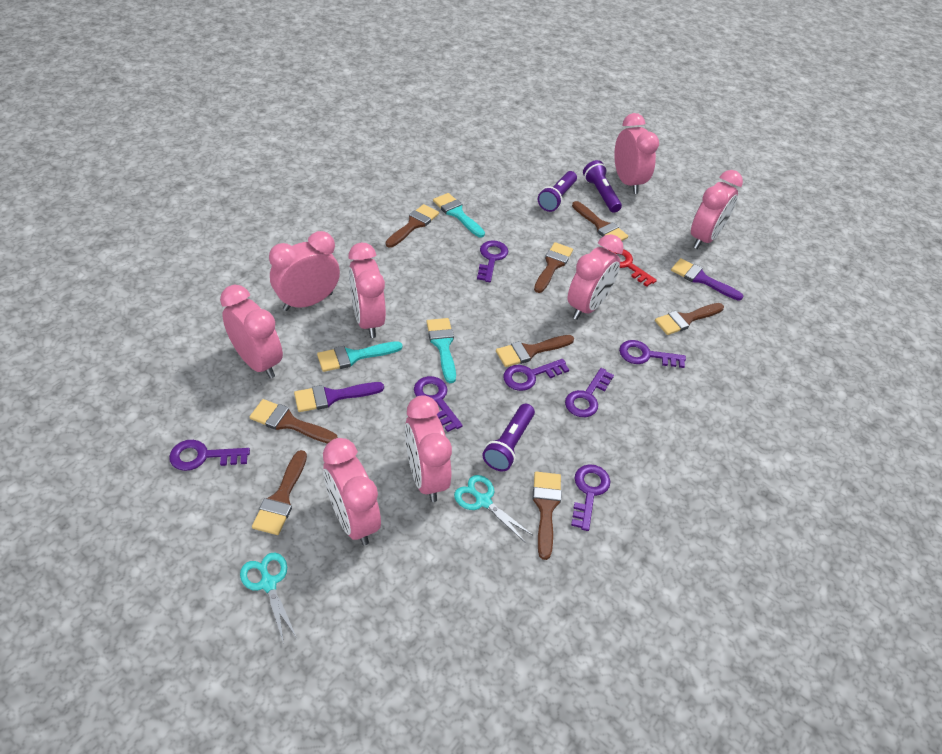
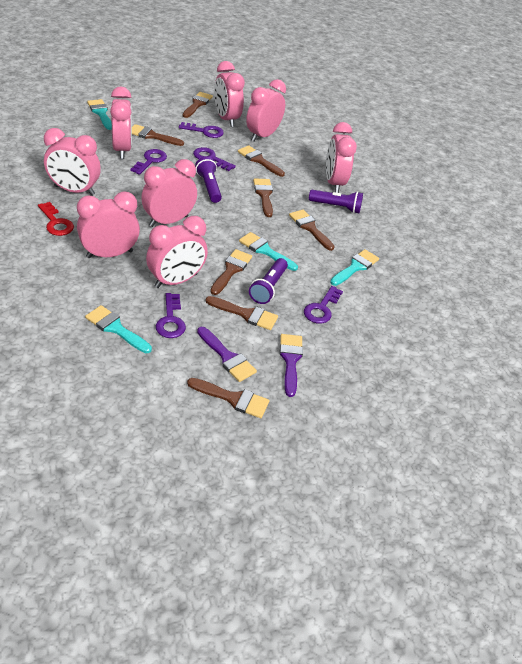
purple key: 7 -> 5
turquoise brush: 3 -> 4
turquoise scissors: 2 -> 0

